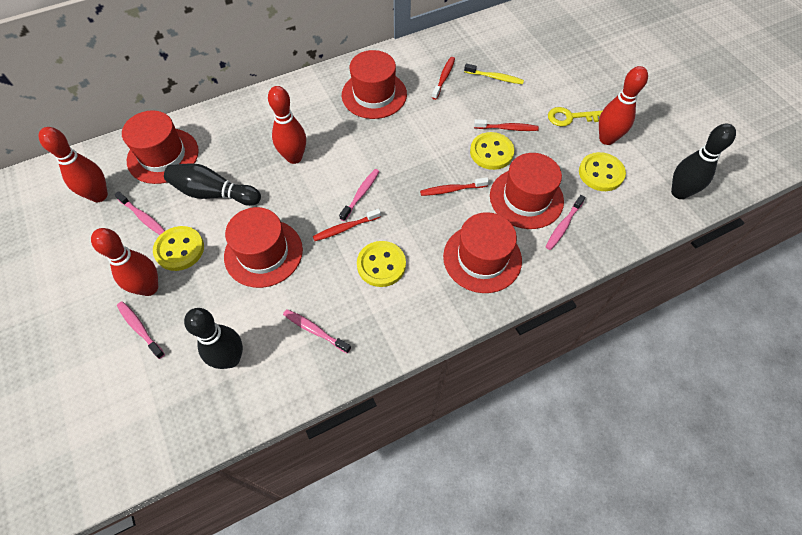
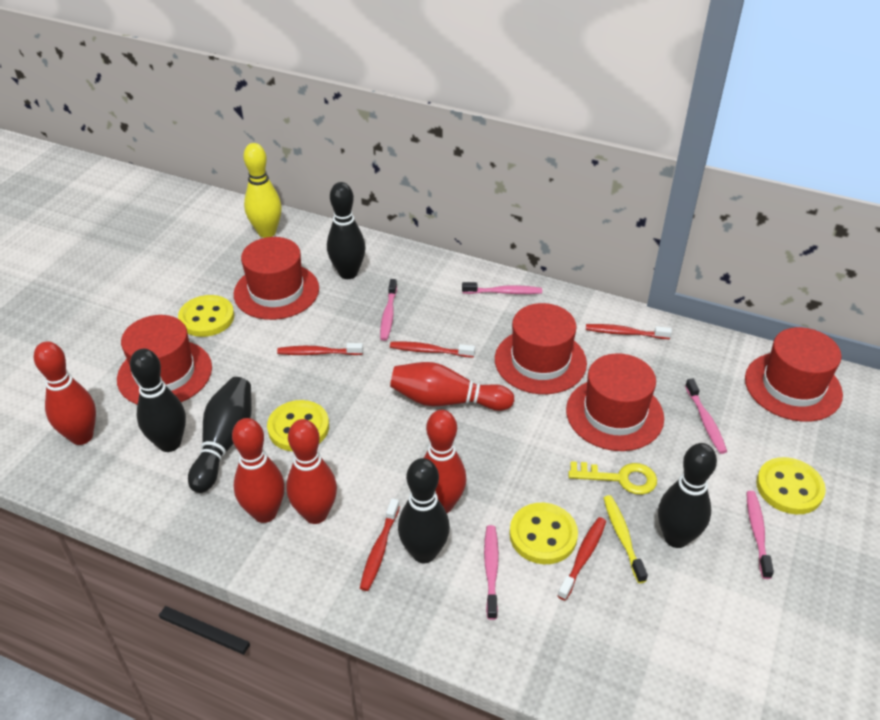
black bowling pin: 3 -> 5
red bowling pin: 4 -> 5
red toothbrush: 4 -> 5
yellow bowling pin: 0 -> 1

